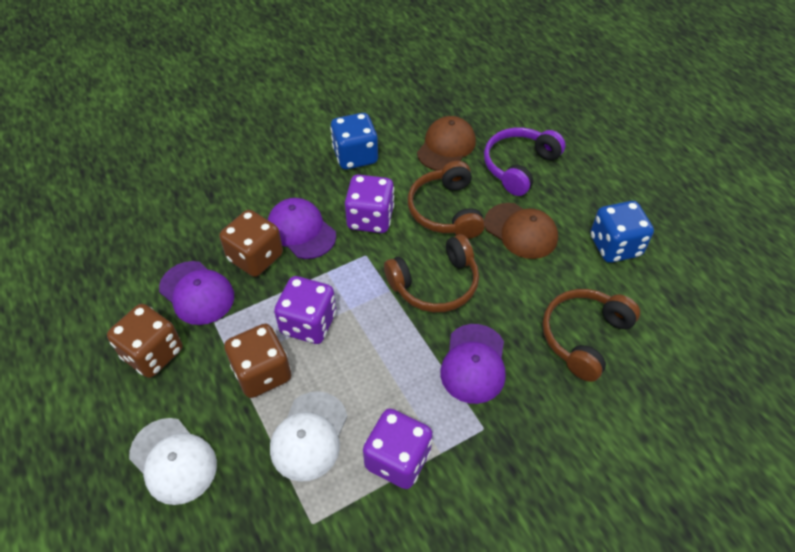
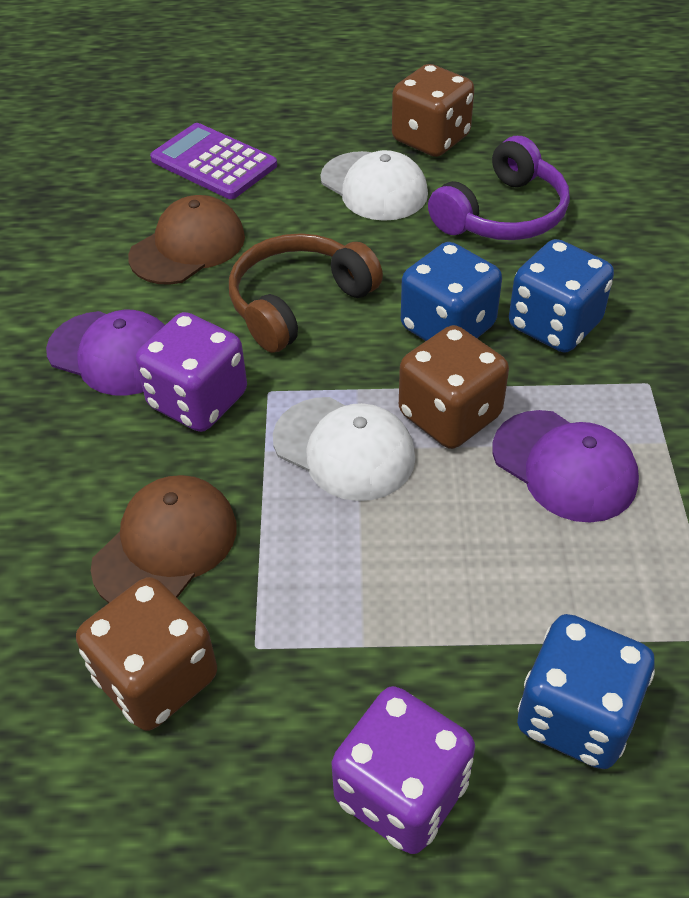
blue dice: 2 -> 3
brown headphones: 3 -> 1
purple calculator: 0 -> 1
purple cap: 3 -> 2
purple dice: 3 -> 2

